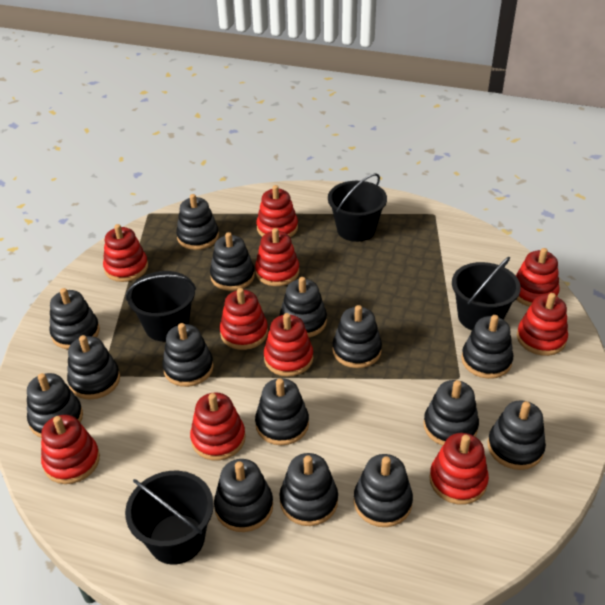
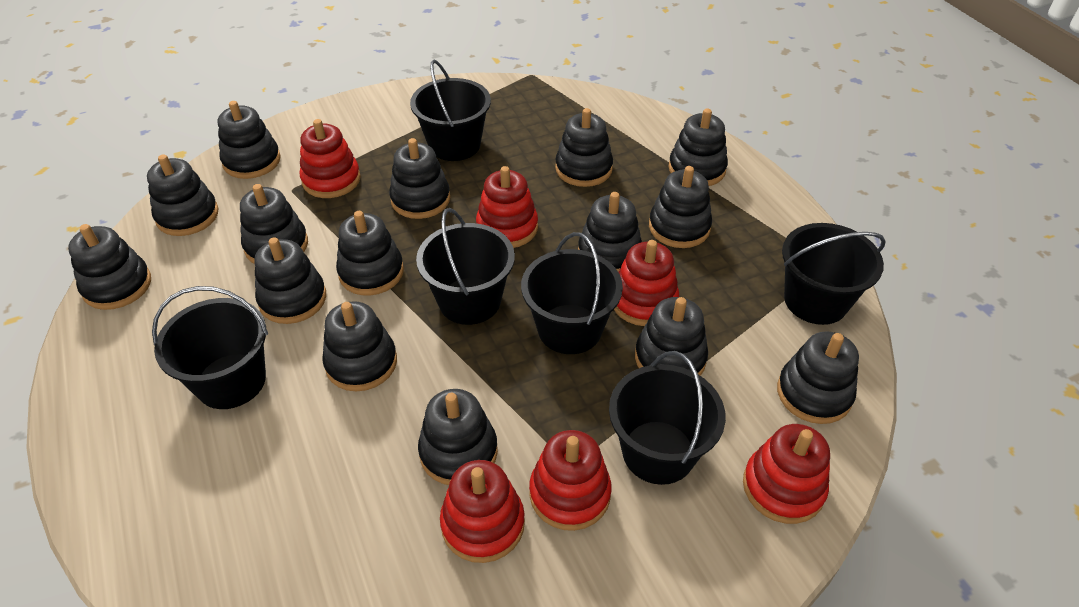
black bucket: 4 -> 6
red stacking toy: 10 -> 6

